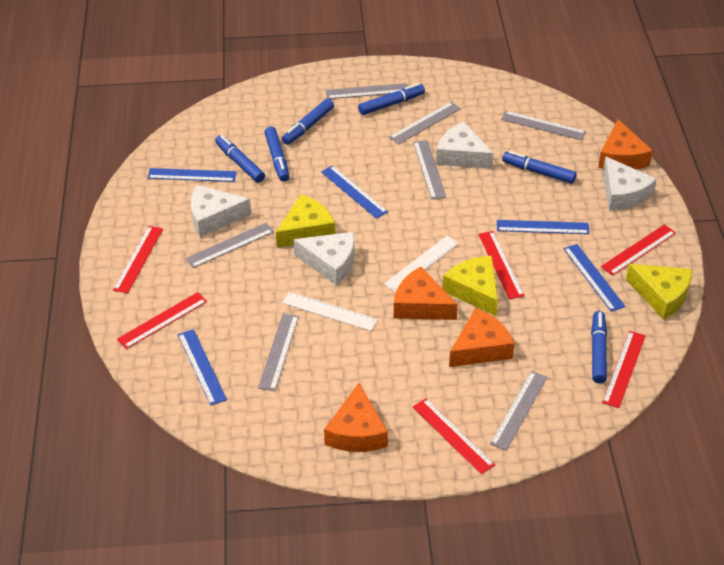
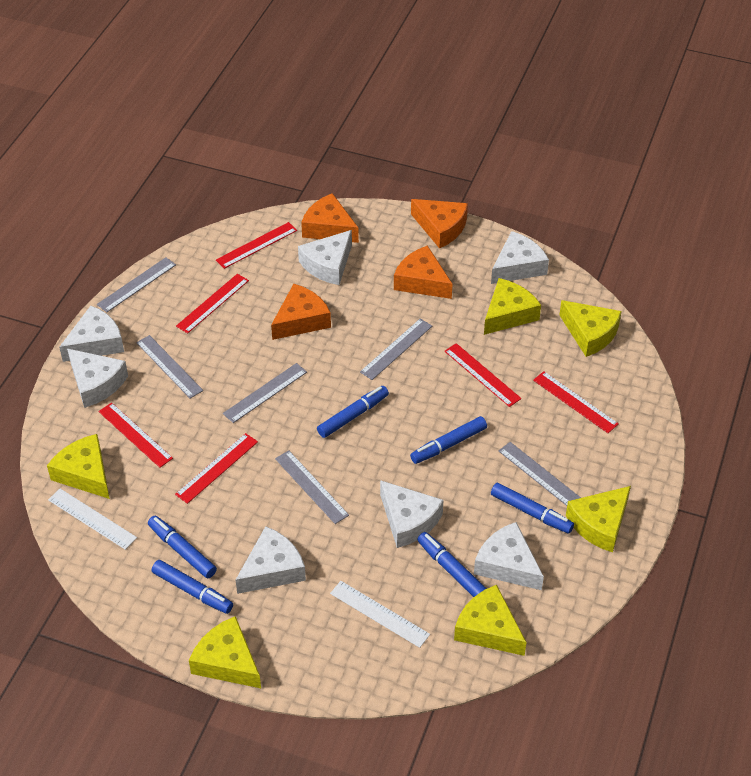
blue ruler: 5 -> 0
grey ruler: 7 -> 6
white cheese: 4 -> 7
yellow cheese: 3 -> 6

